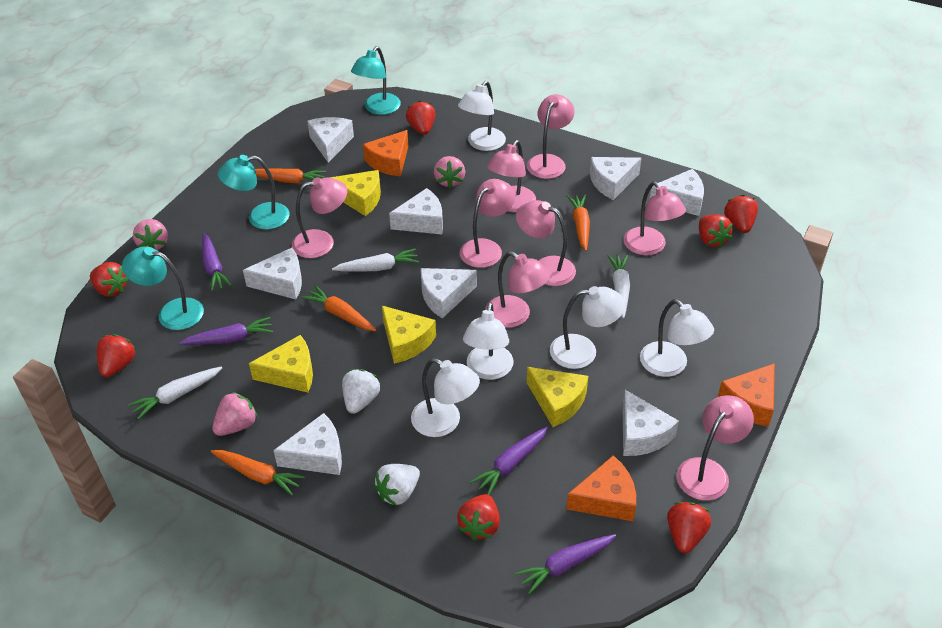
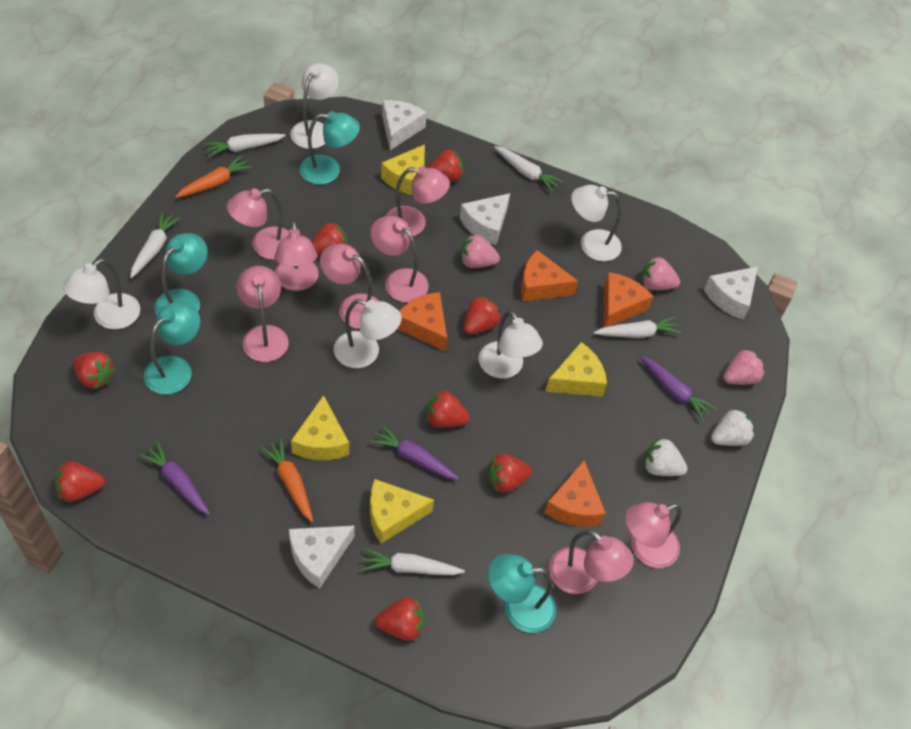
orange carrot: 4 -> 2
orange cheese: 3 -> 4
purple carrot: 4 -> 3
red strawberry: 7 -> 8
turquoise lamp: 3 -> 4
white carrot: 3 -> 5
white cheese: 8 -> 4

